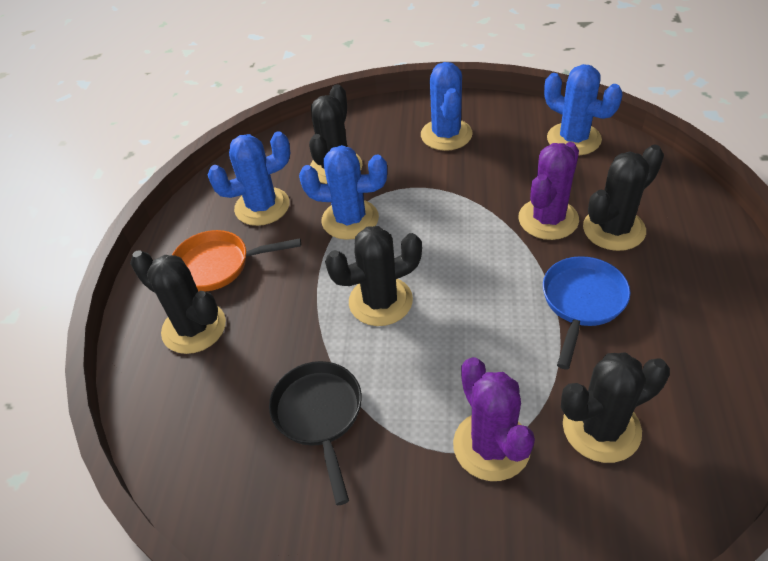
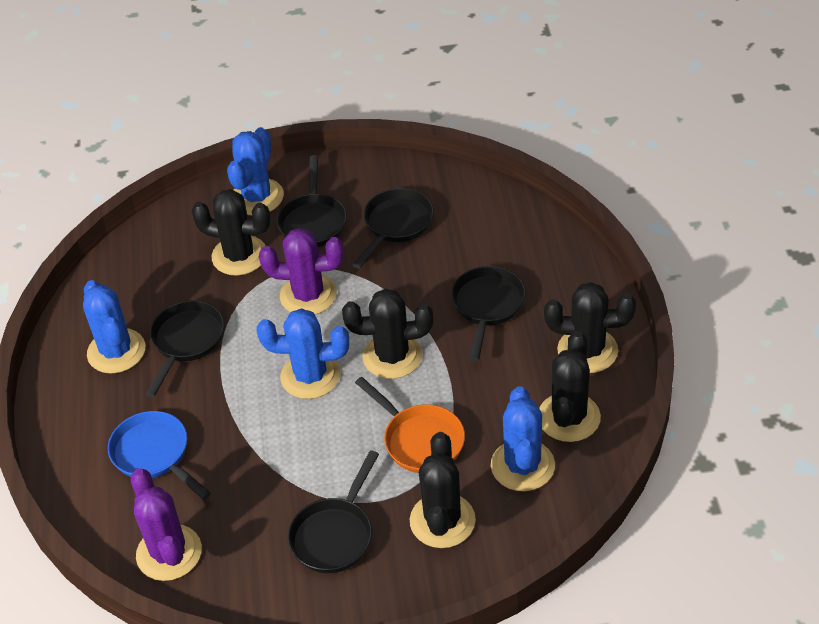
black pan: 1 -> 5

